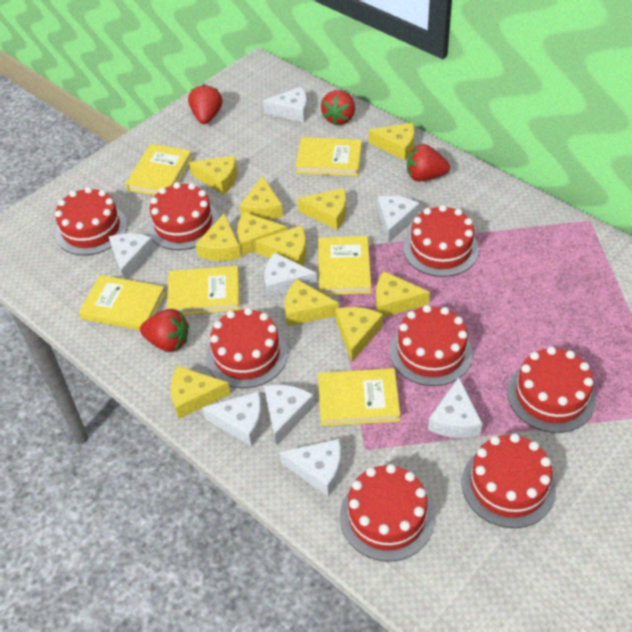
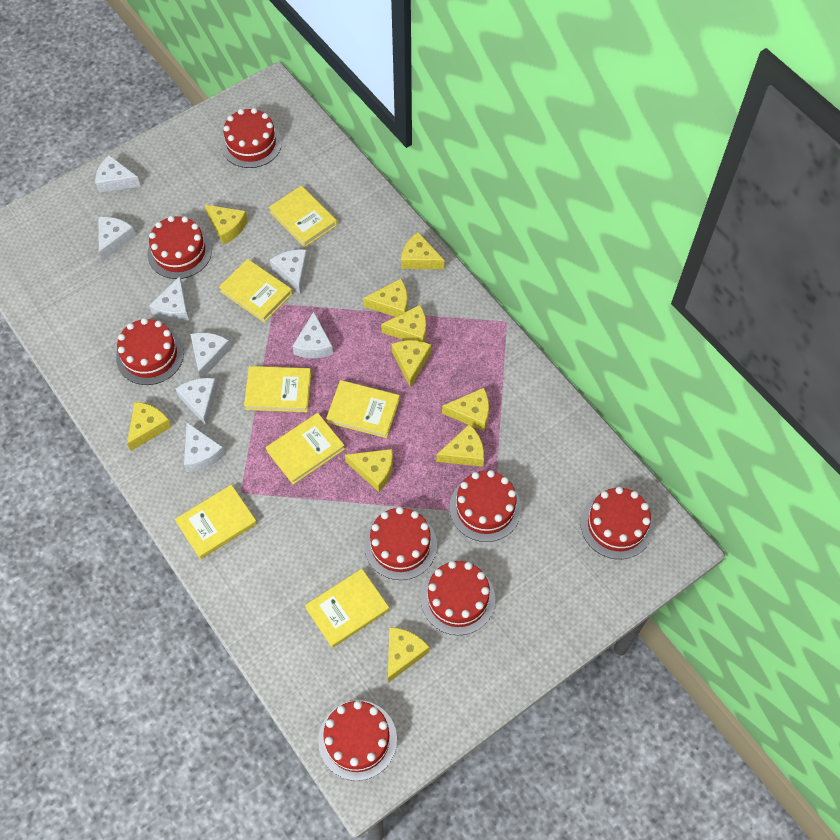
red strawberry: 4 -> 0
yellow book: 6 -> 7
yellow cheese: 11 -> 10

